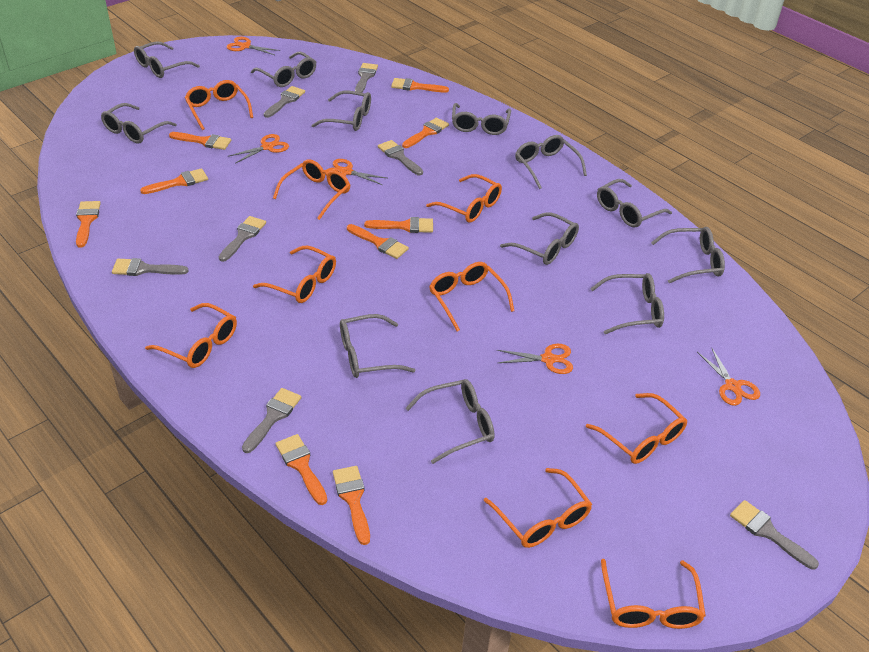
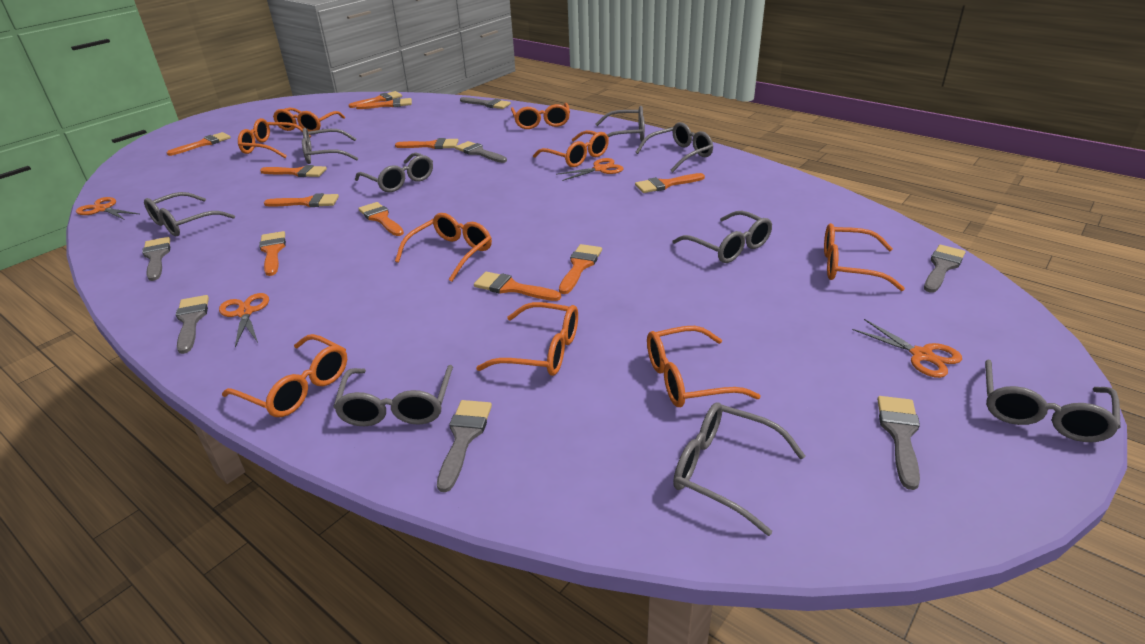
grey glasses: 12 -> 9
orange brush: 9 -> 11
orange scissors: 5 -> 4

